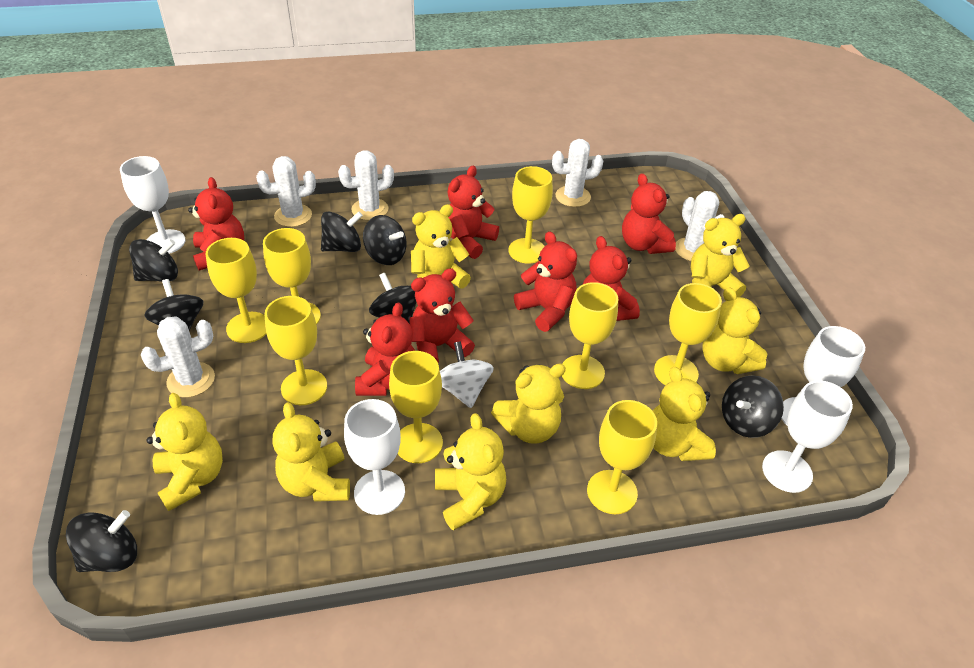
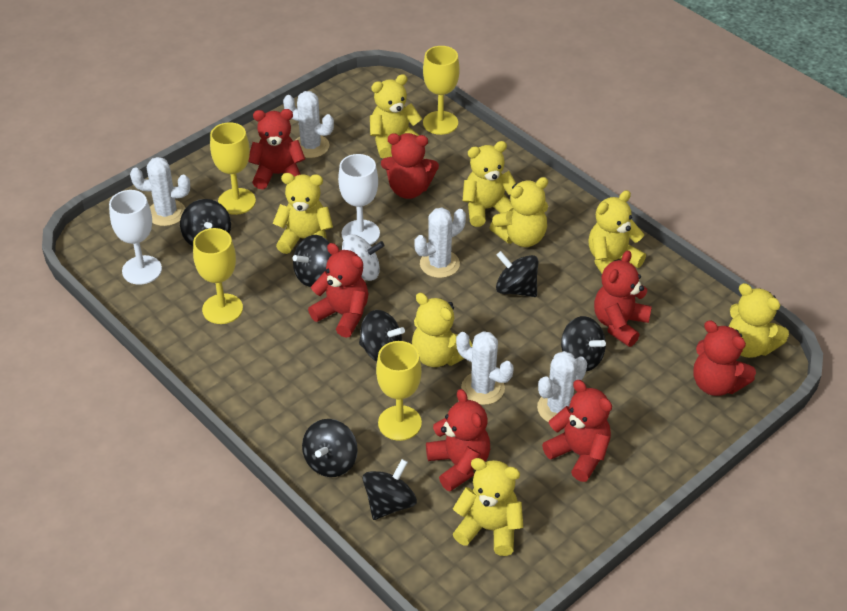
white goblet: 4 -> 2
yellow goblet: 8 -> 4

